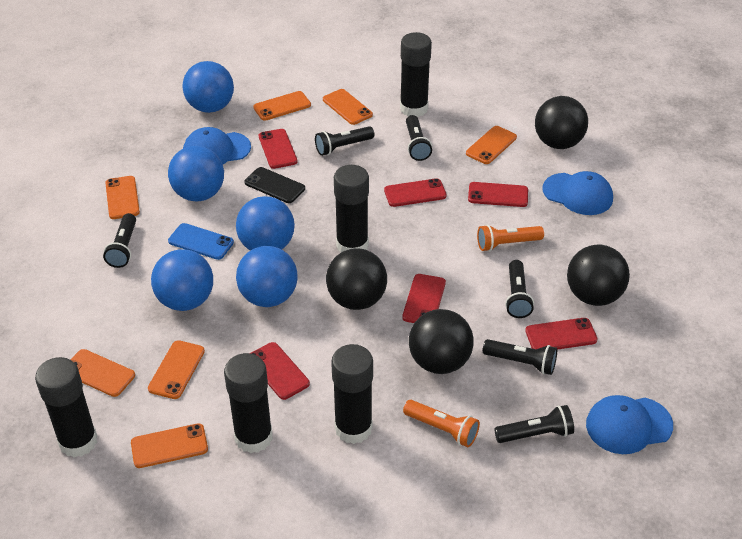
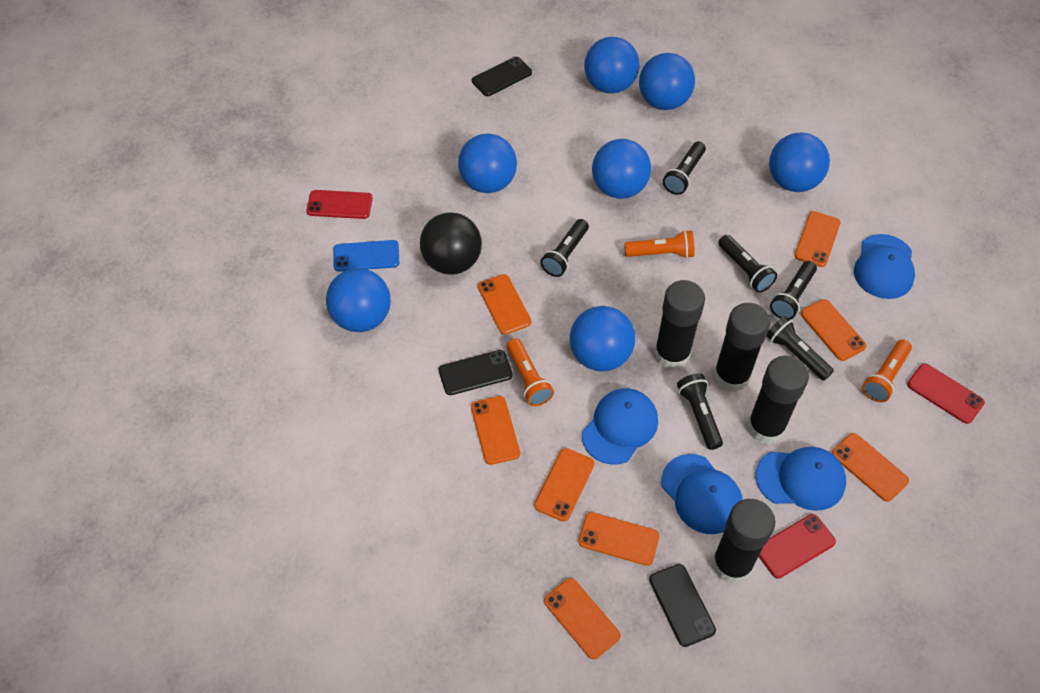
black ball: 4 -> 1
black glue stick: 5 -> 4
black phone: 1 -> 3
blue ball: 5 -> 7
blue cap: 3 -> 4
orange flashlight: 2 -> 3
orange phone: 7 -> 8
red phone: 6 -> 3

